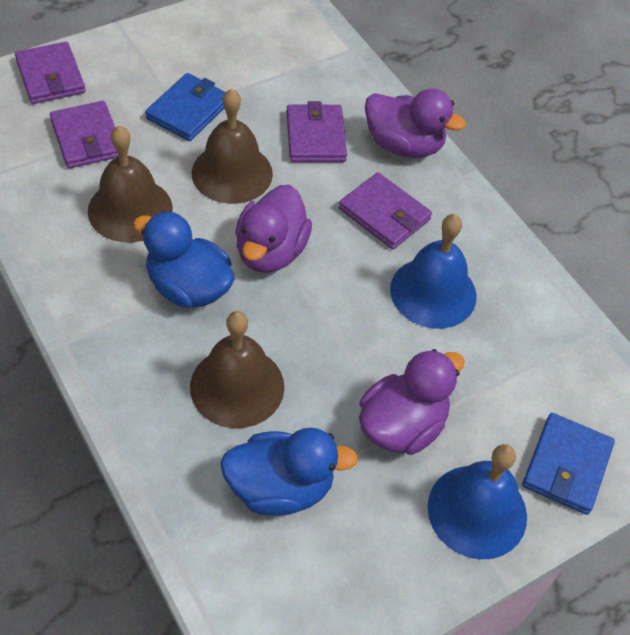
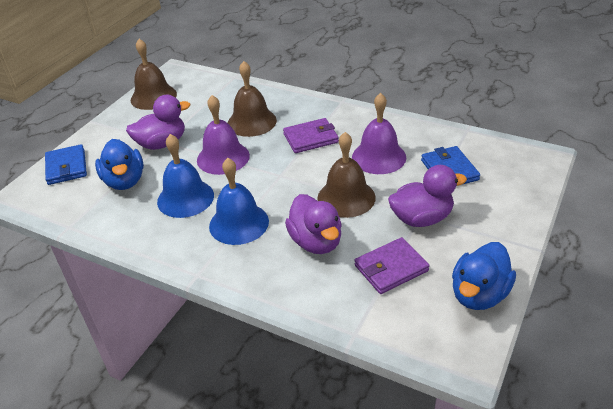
purple bell: 0 -> 2
purple wallet: 4 -> 2

